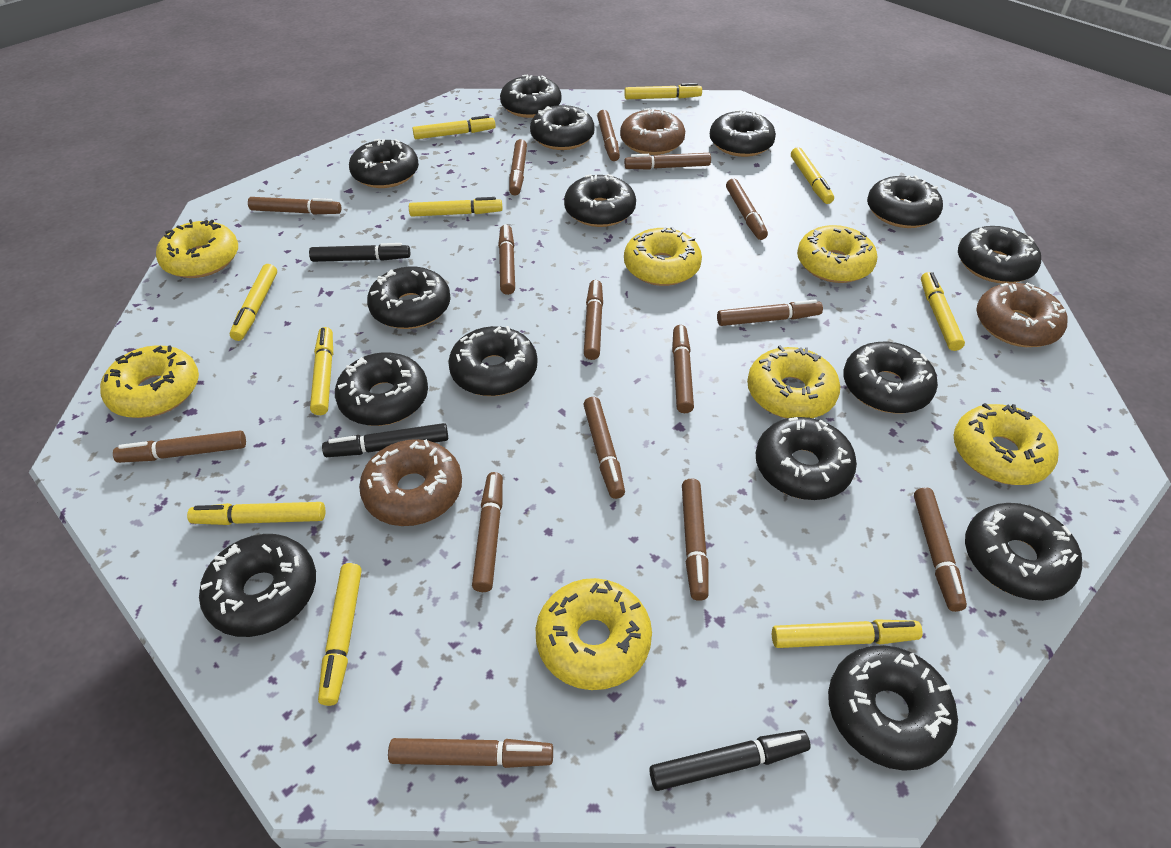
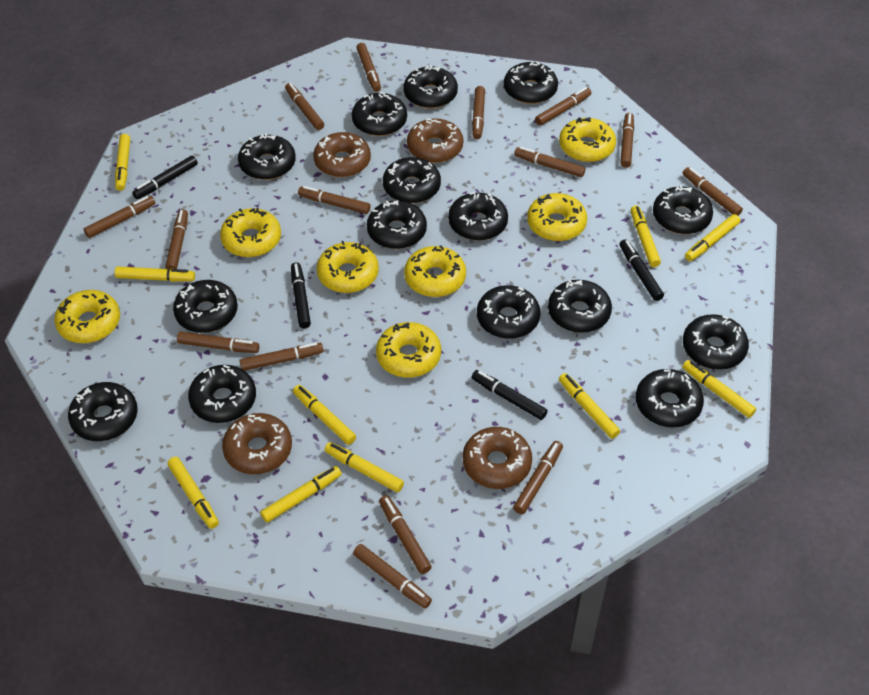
black marker: 3 -> 4
brown donut: 3 -> 4

